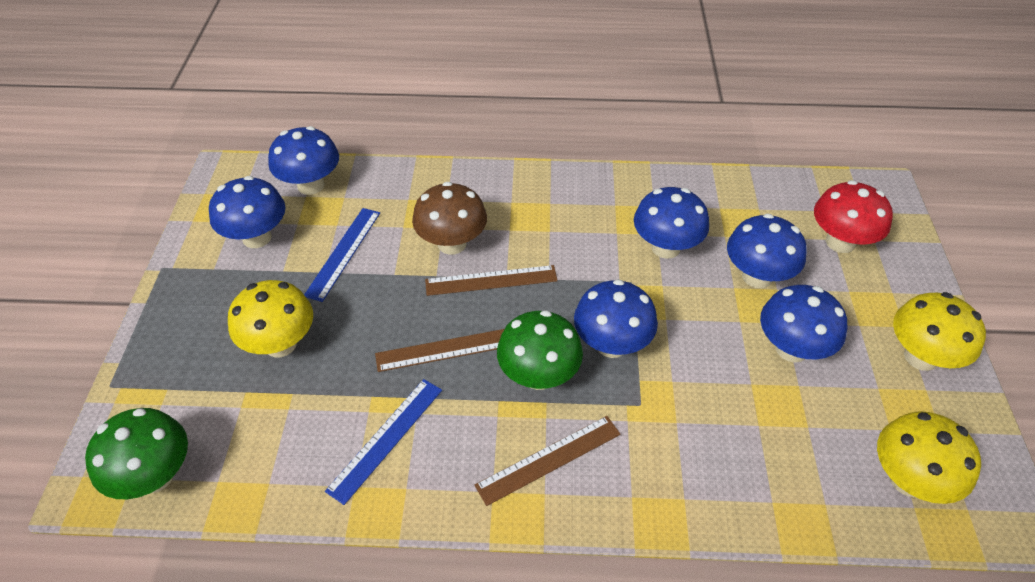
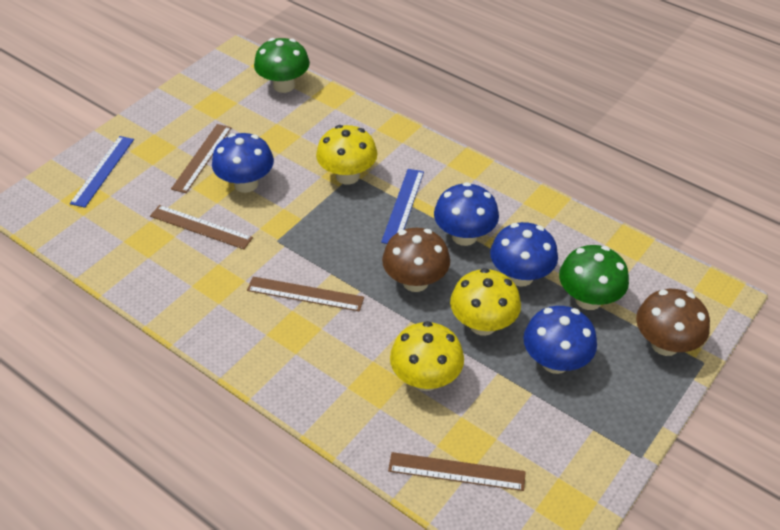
blue mushroom: 6 -> 4
brown mushroom: 1 -> 2
brown ruler: 3 -> 4
red mushroom: 1 -> 0

